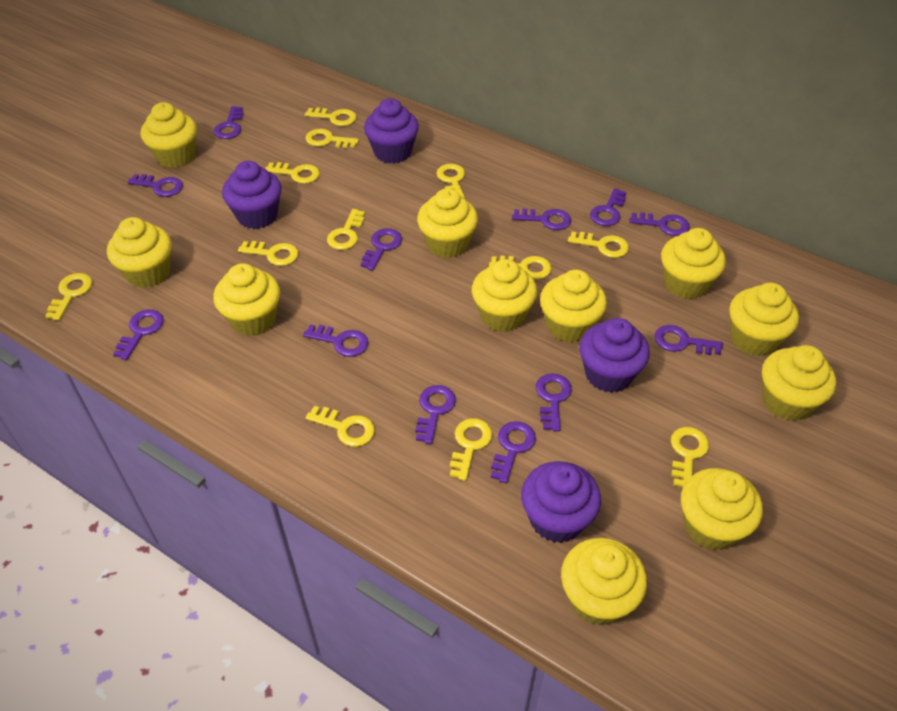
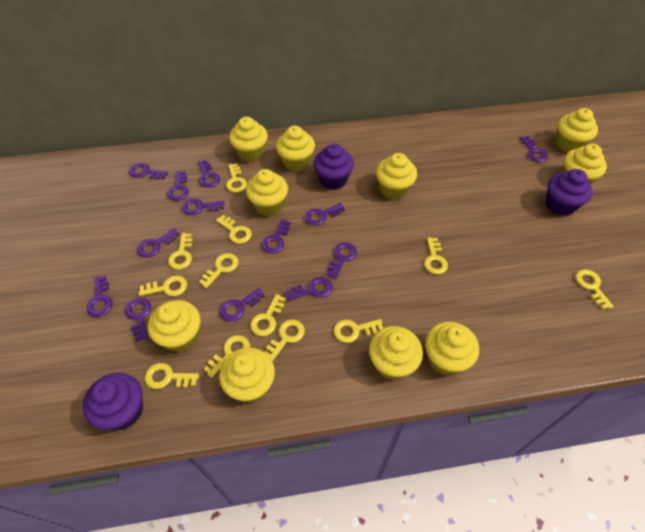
purple cupcake: 4 -> 3
purple key: 12 -> 13
yellow cupcake: 11 -> 10

